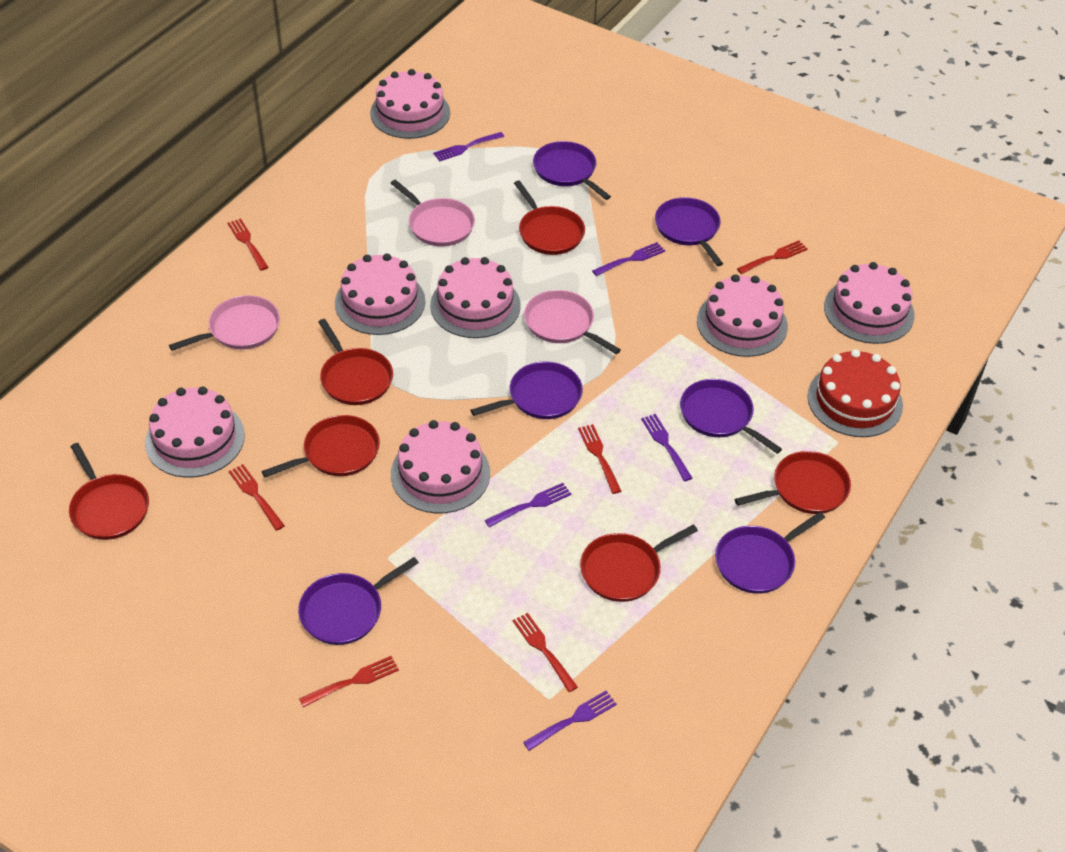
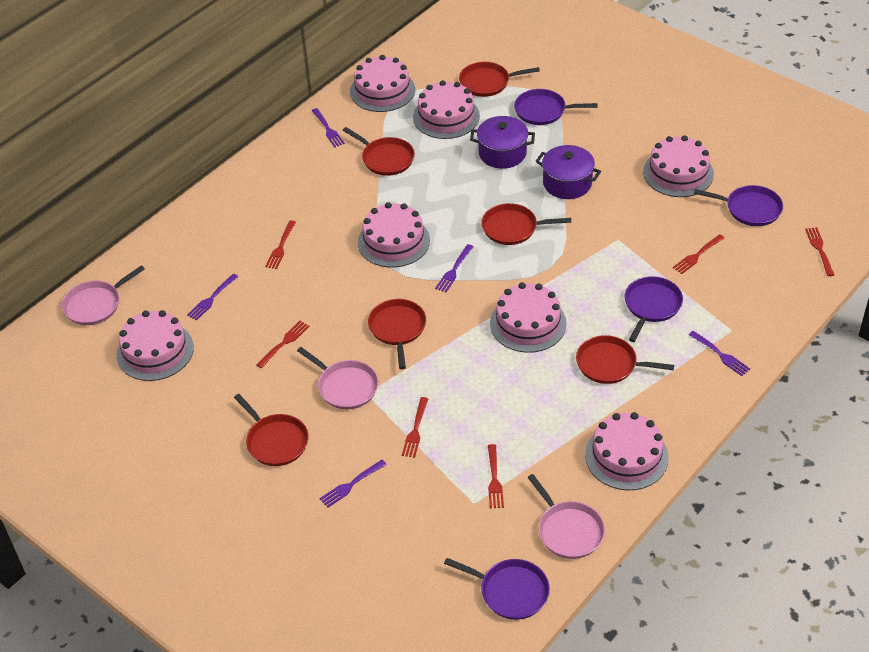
purple pan: 6 -> 4
purple pot: 0 -> 2
red cake: 1 -> 0

